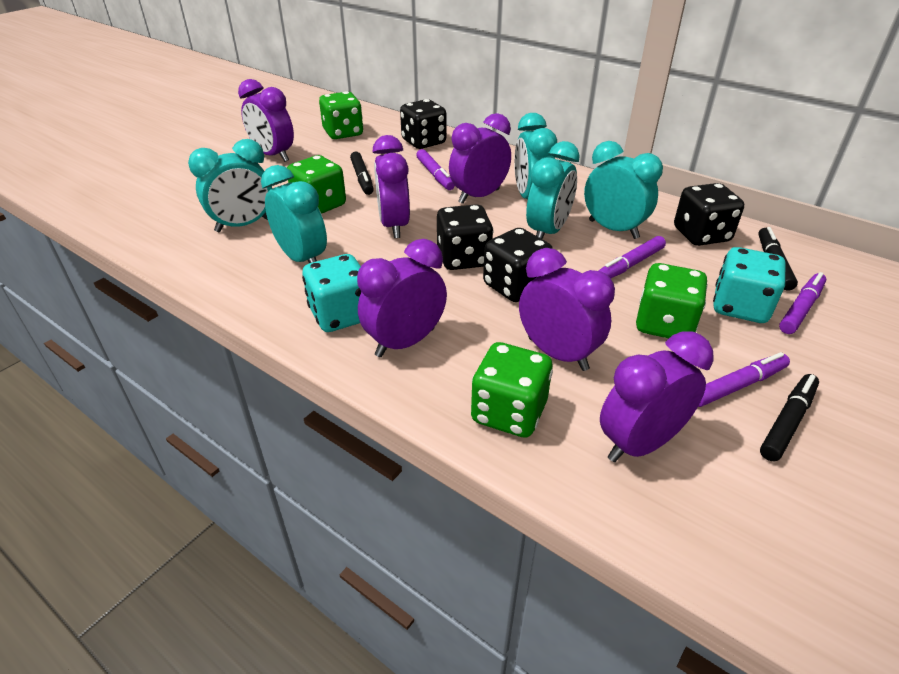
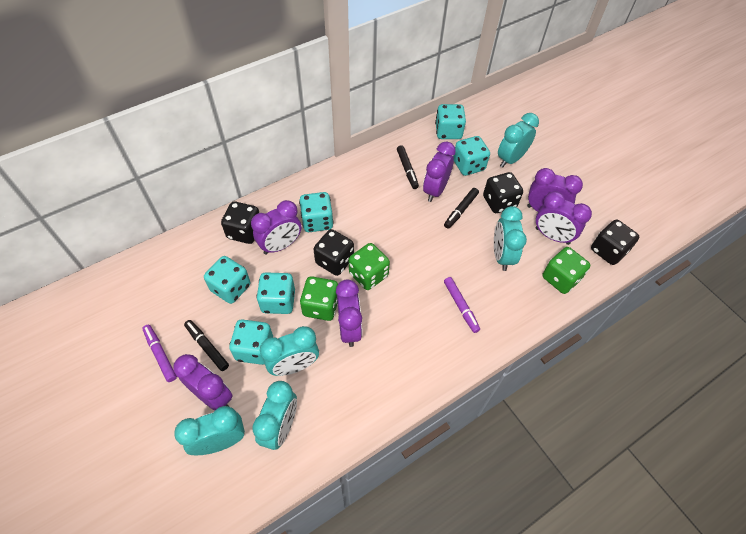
green dice: 4 -> 3
purple marker: 4 -> 2
turquoise dice: 2 -> 6

